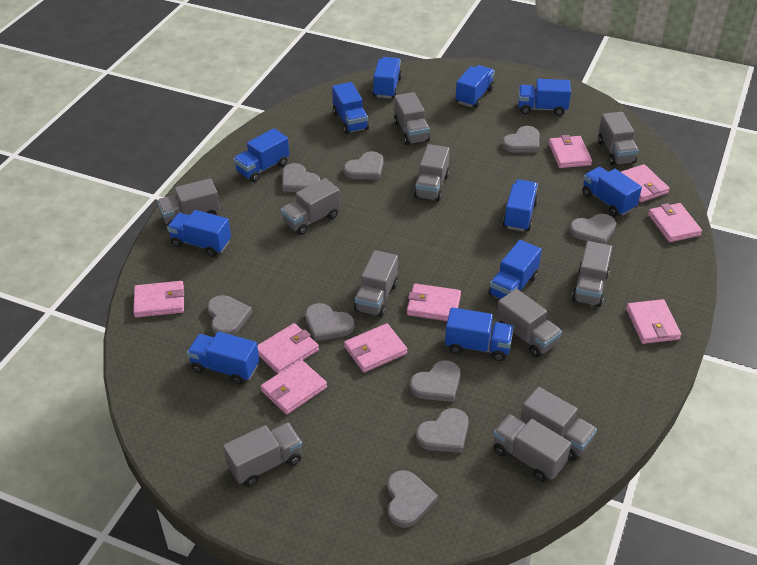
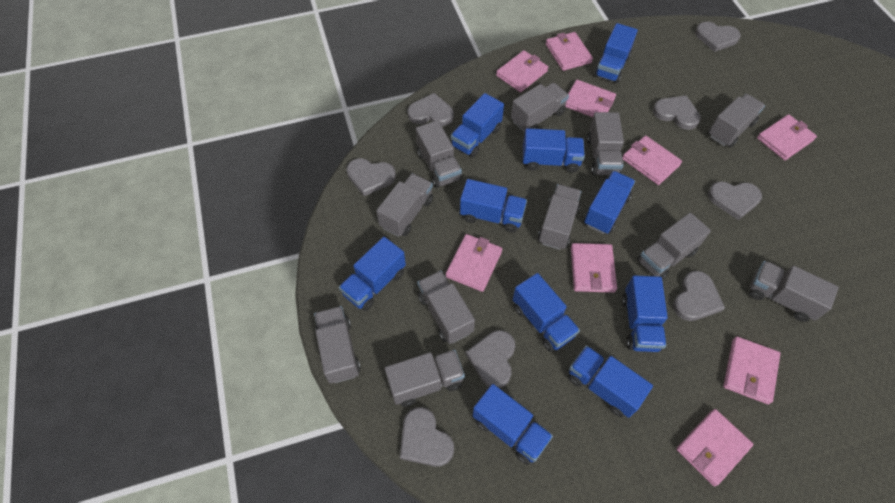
blue truck: 11 -> 10
grey heart: 9 -> 8

